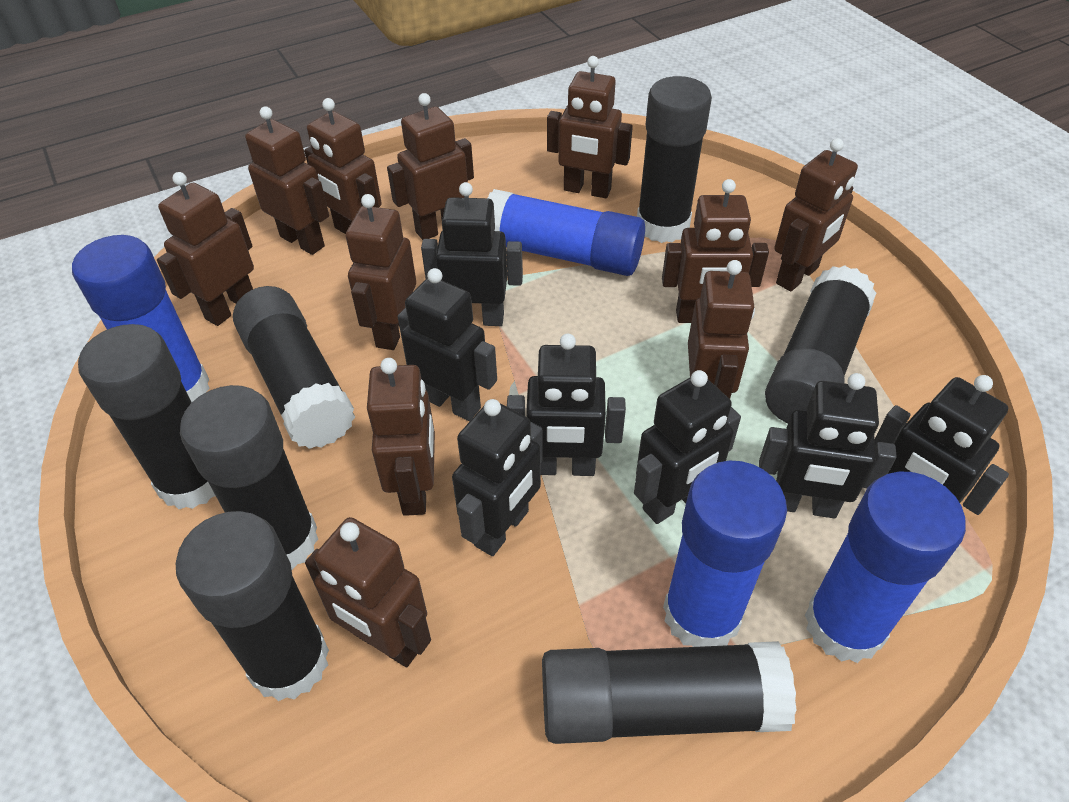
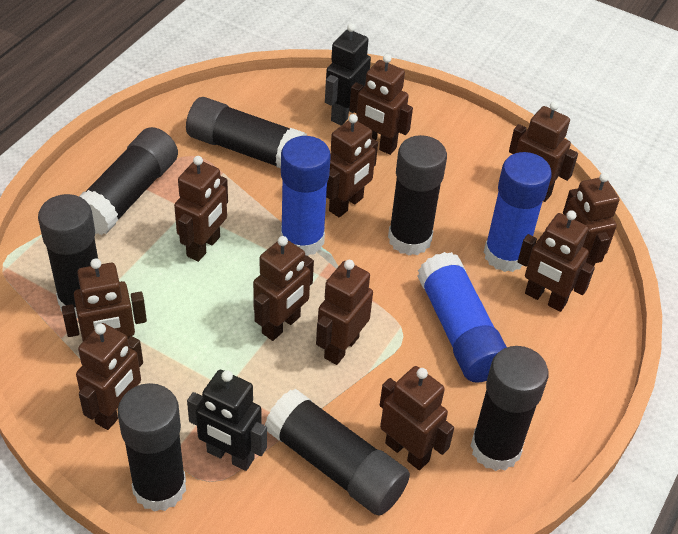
black robot: 7 -> 2
blue glue stick: 4 -> 3

